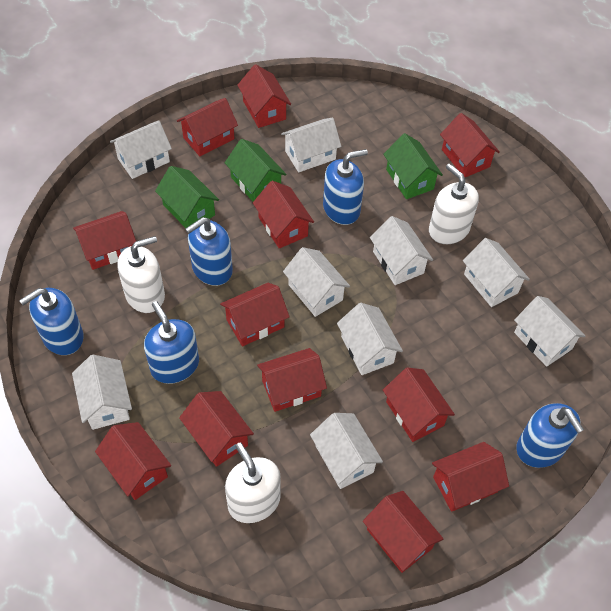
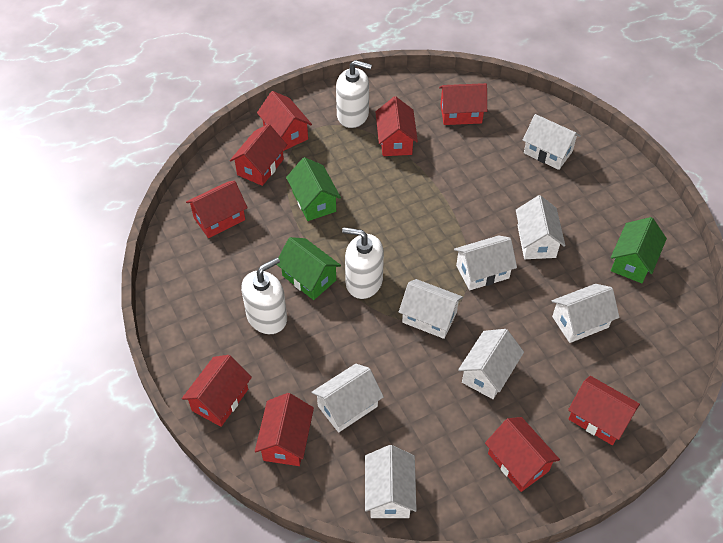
blue soap dispenser: 5 -> 0
red house: 12 -> 9
white house: 9 -> 8

